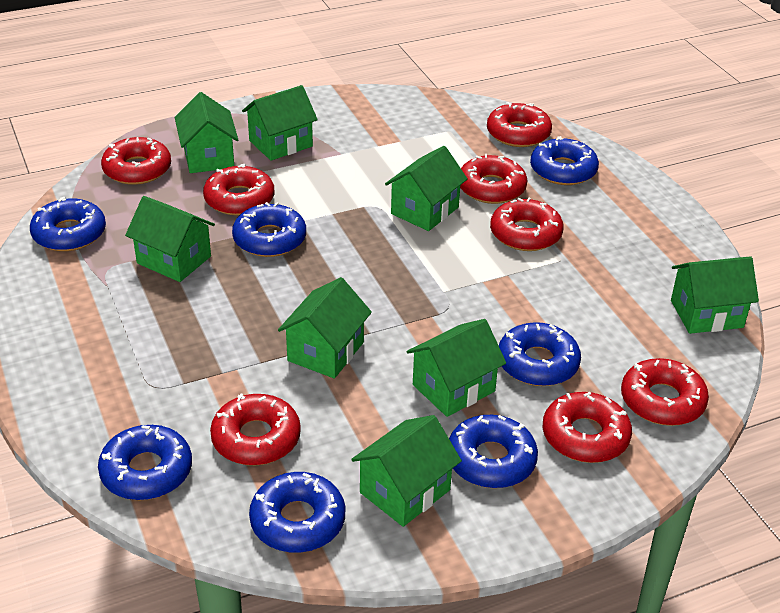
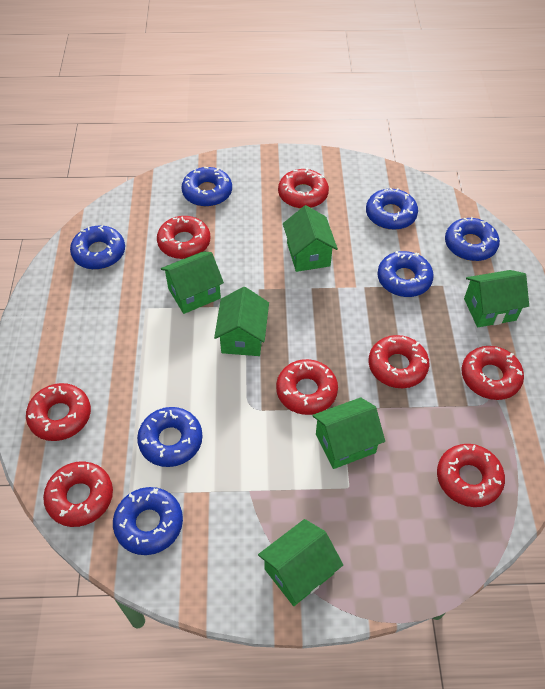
green house: 8 -> 6

